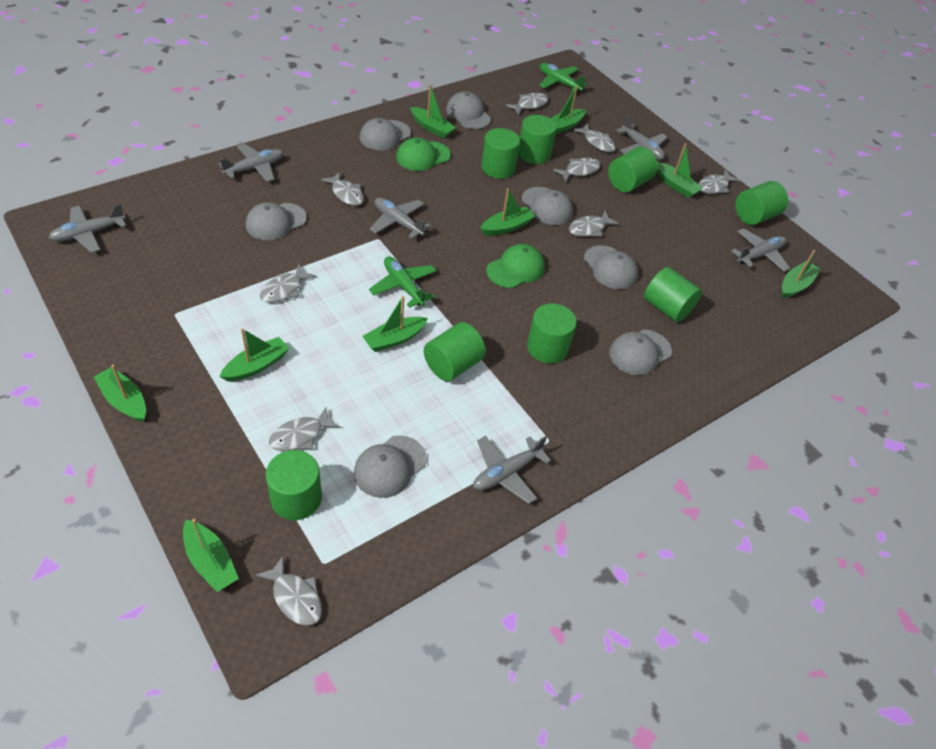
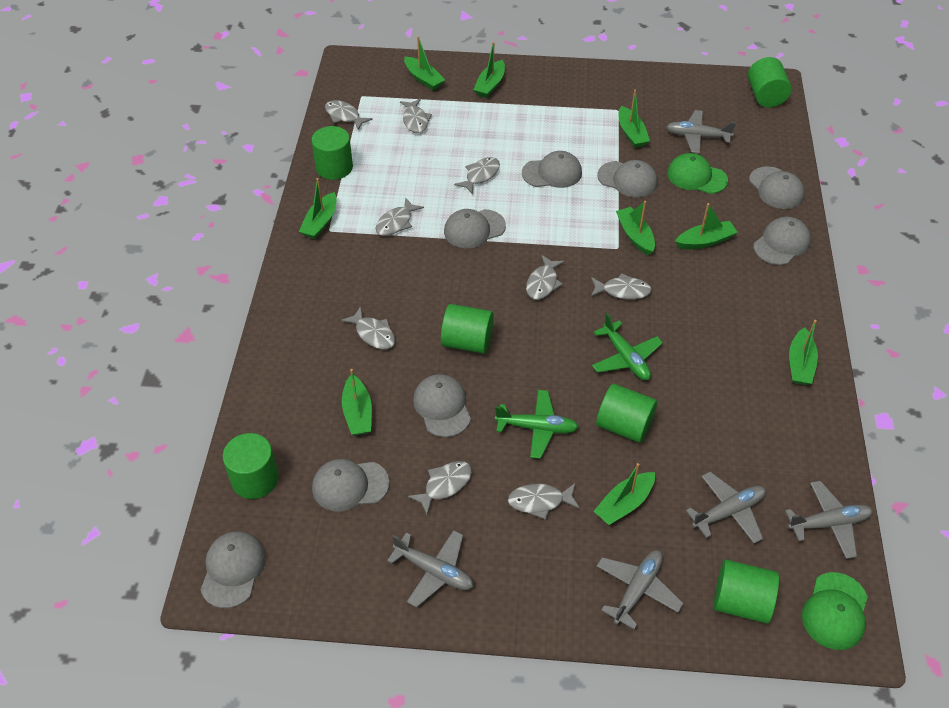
green cylinder: 8 -> 6
grey cap: 7 -> 8
grey plane: 6 -> 5

